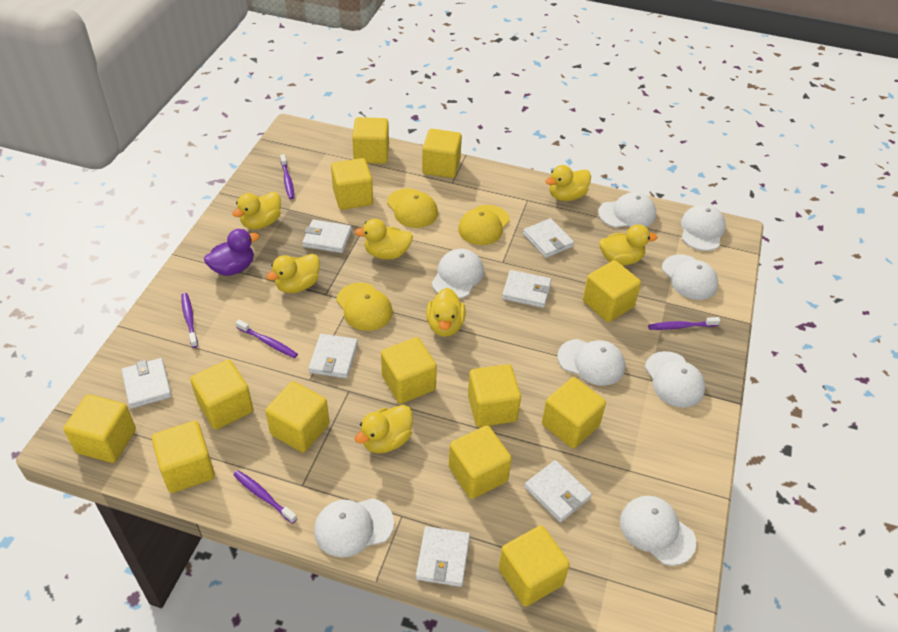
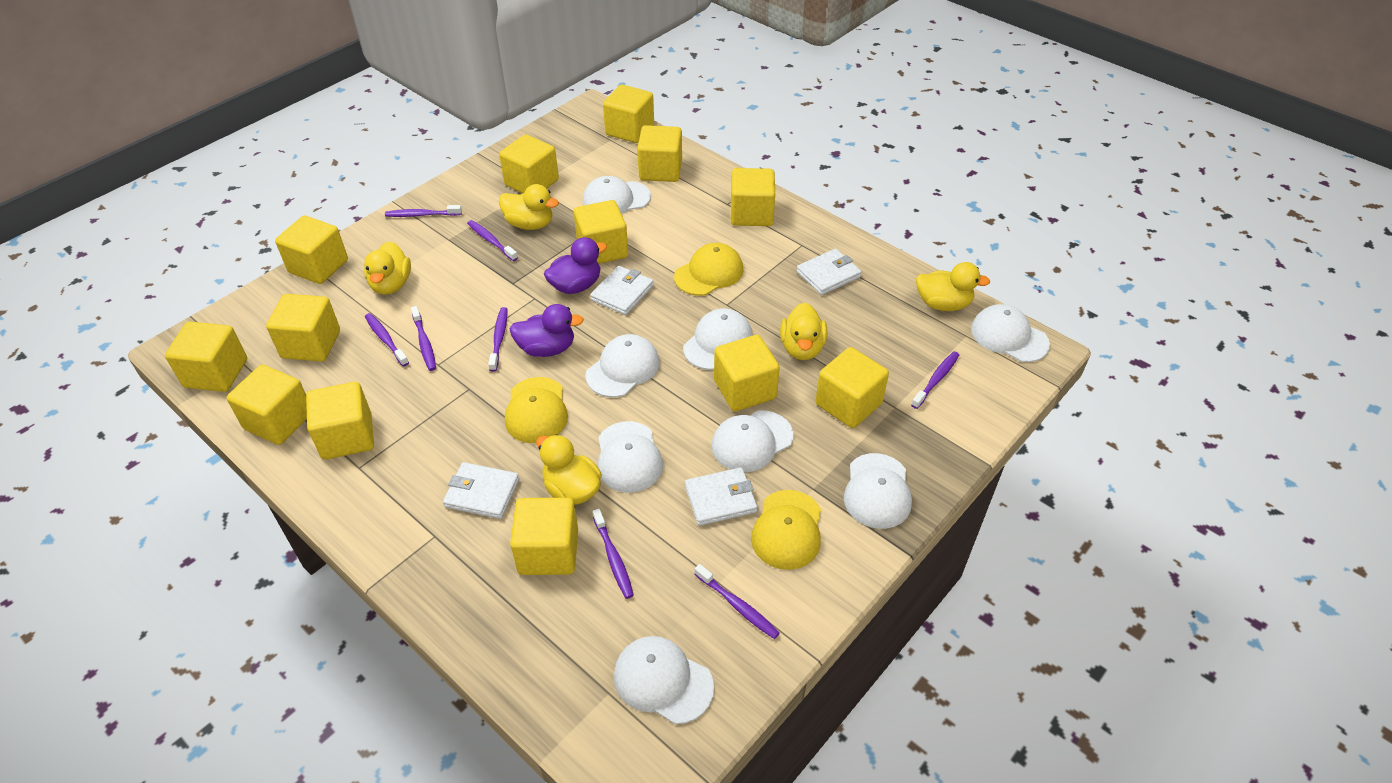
purple duck: 1 -> 2
purple toothbrush: 5 -> 8
white wallet: 7 -> 4
yellow duck: 7 -> 5

